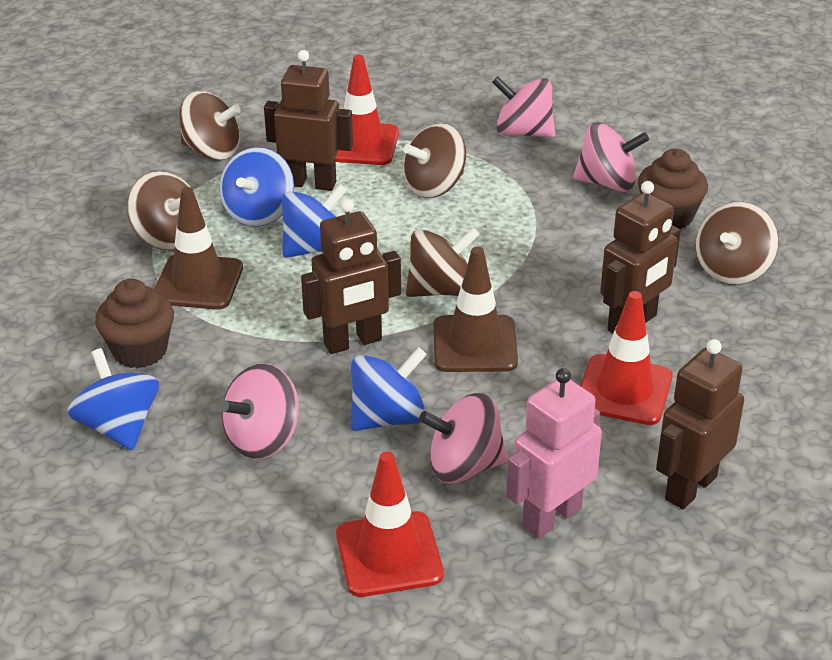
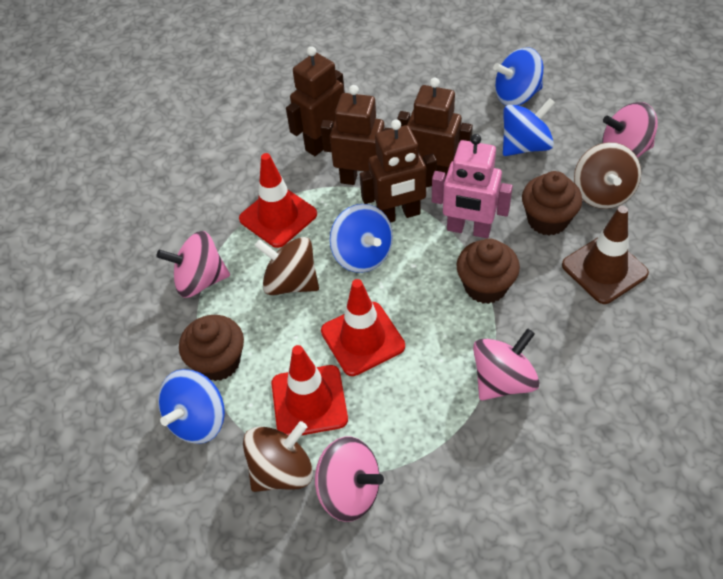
brown cupcake: 2 -> 3
brown spinning top: 5 -> 3
brown traffic cone: 2 -> 1

